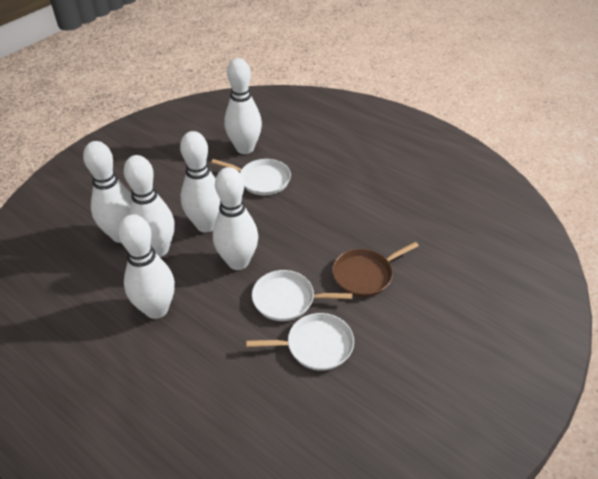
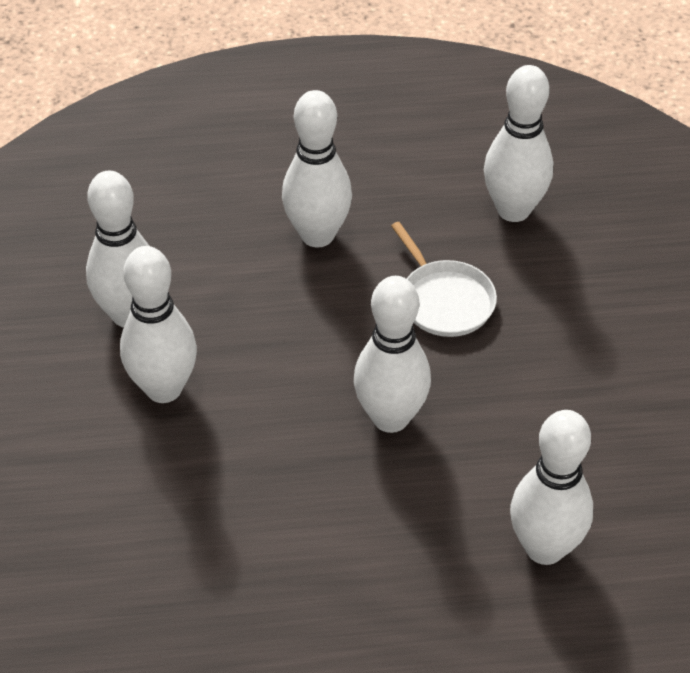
brown pan: 1 -> 0
white pan: 3 -> 1

